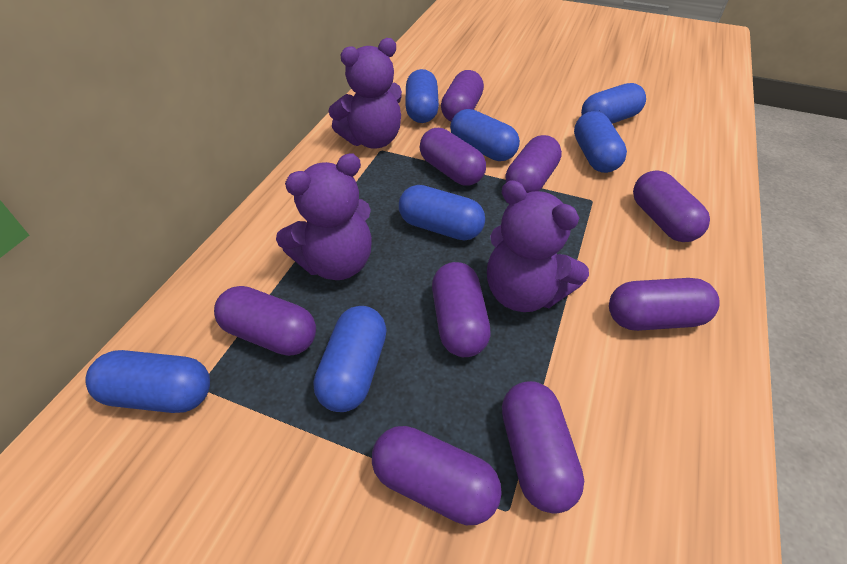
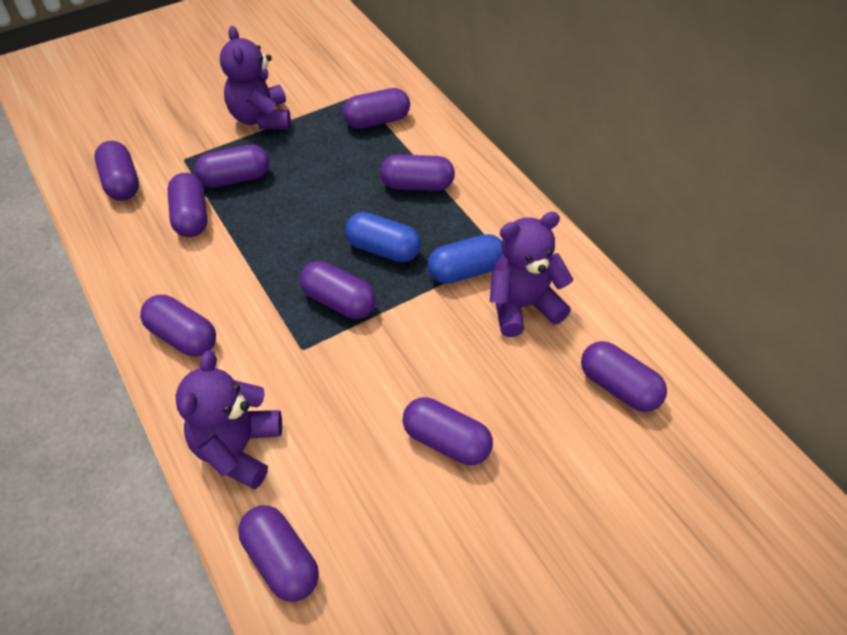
blue capsule: 7 -> 2
purple capsule: 9 -> 10

